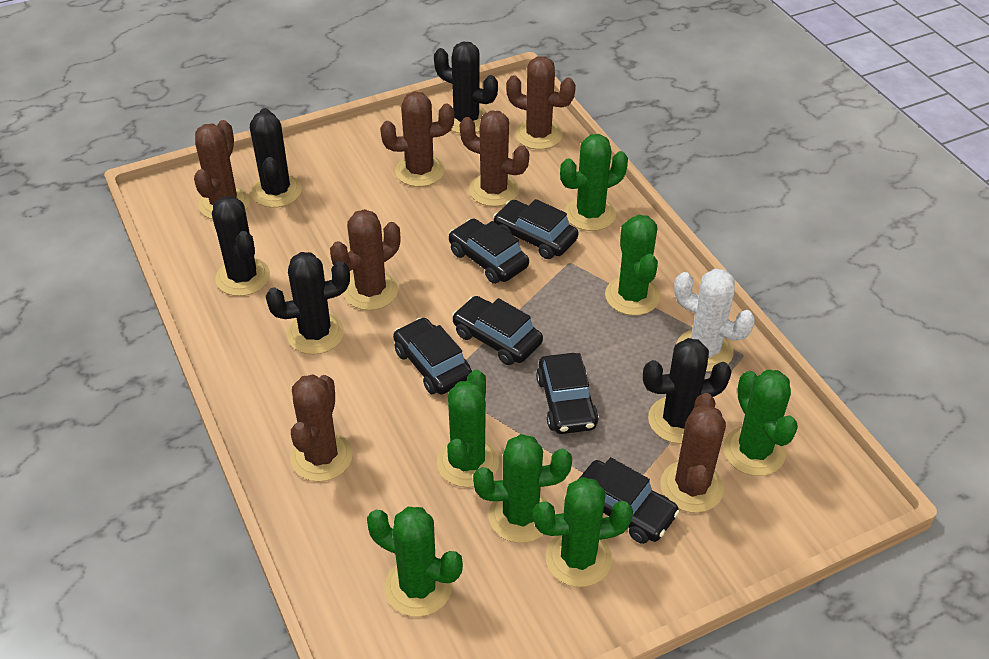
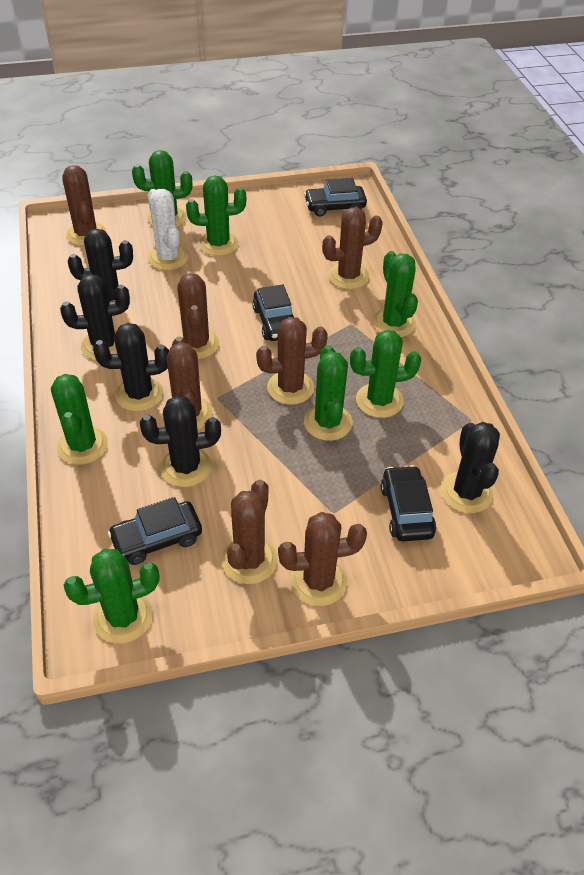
black car: 6 -> 4

